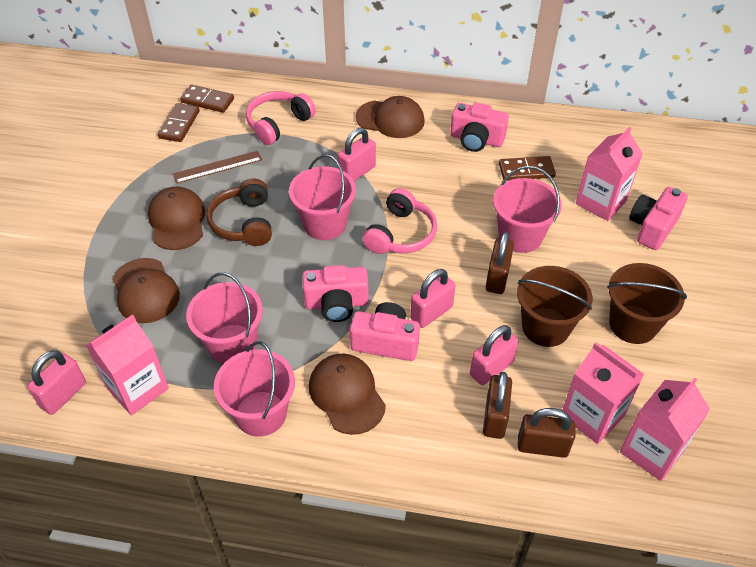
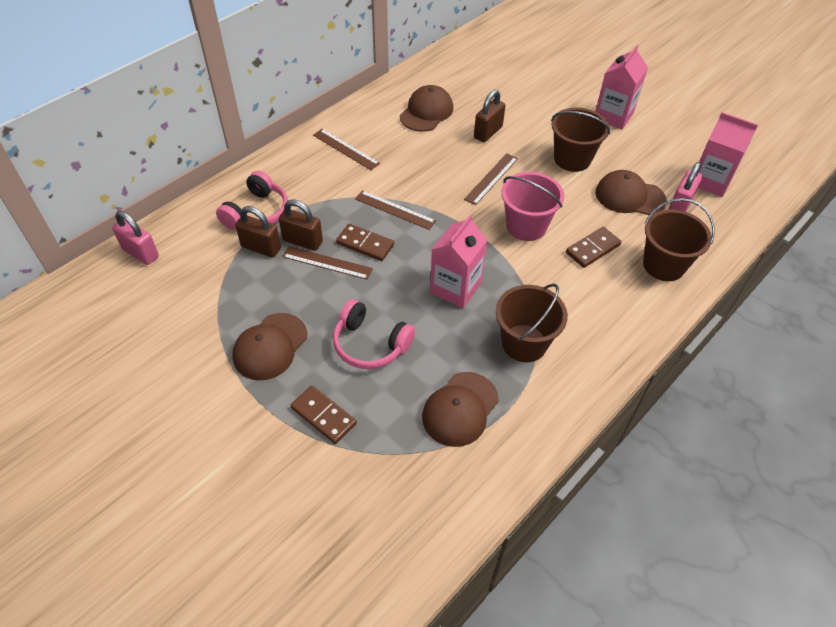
brown bucket: 2 -> 3
brown headphones: 1 -> 0
brown ruler: 1 -> 4
pink bucket: 4 -> 1
pink camera: 4 -> 0
pink carton: 4 -> 3
pink padlock: 4 -> 2

